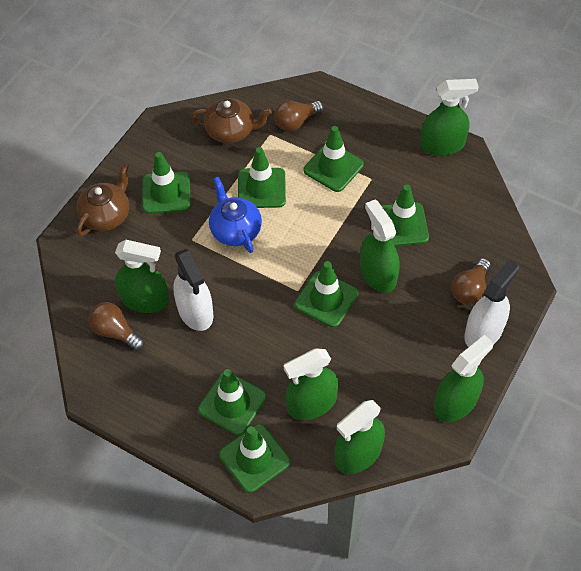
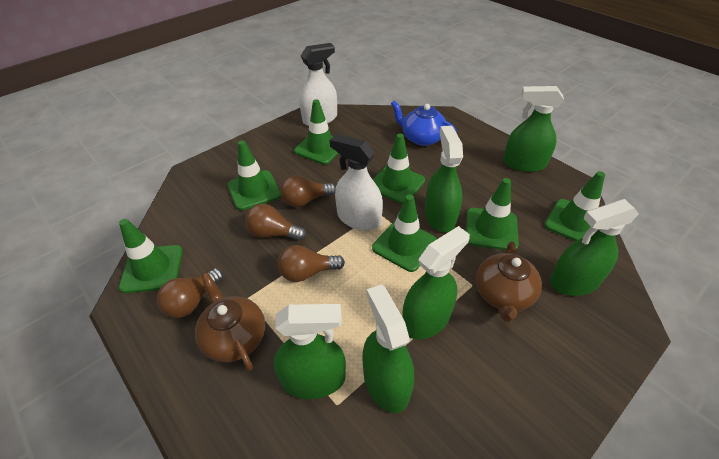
brown light bulb: 3 -> 4

